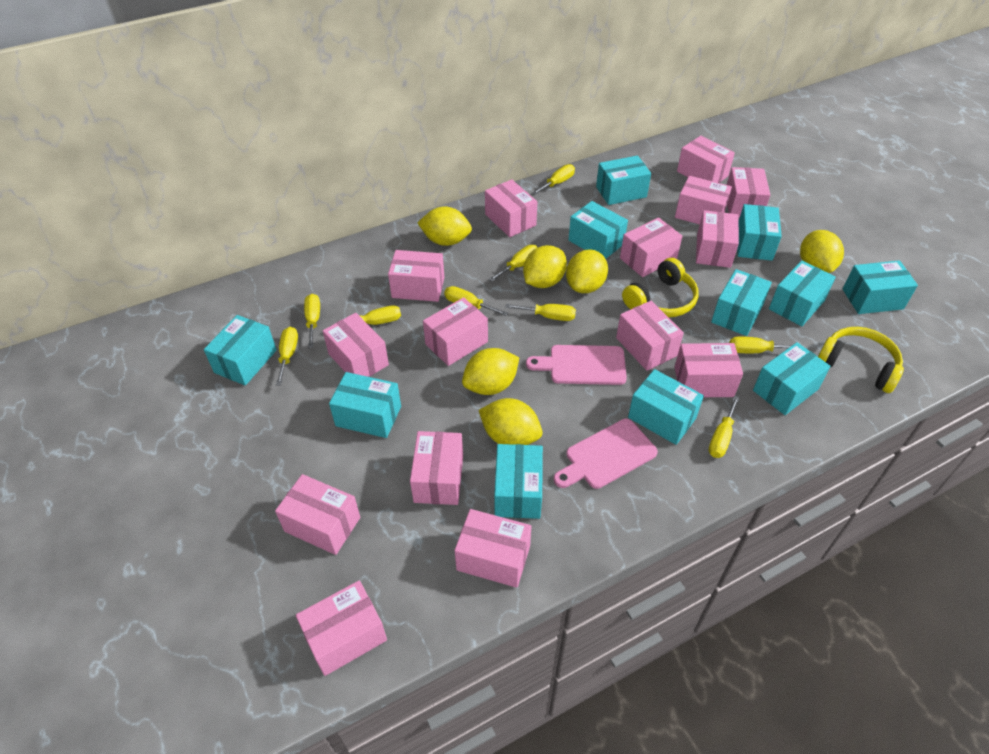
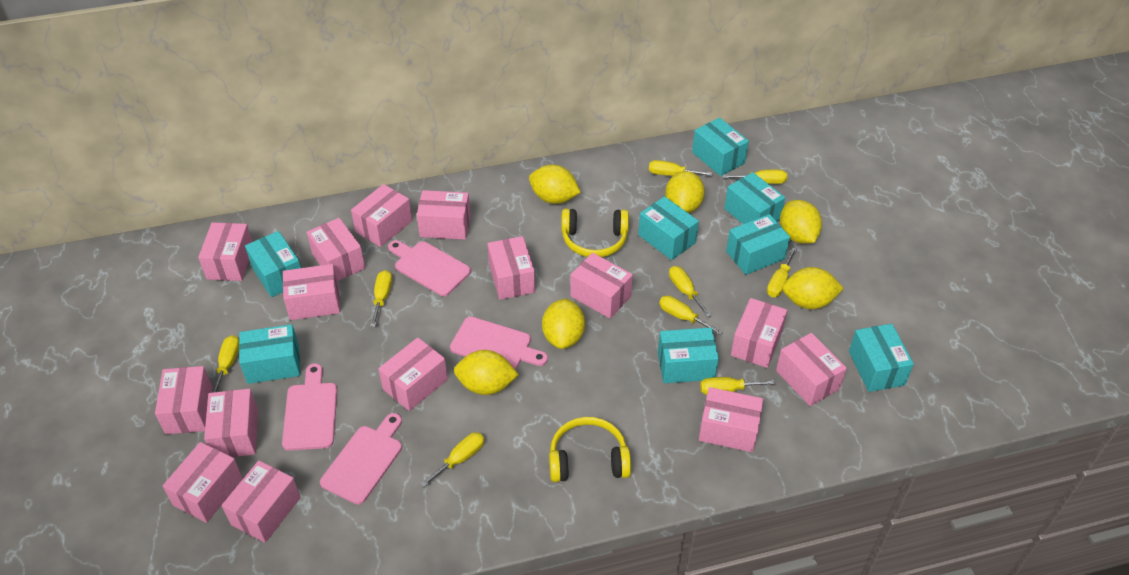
pink cutting board: 2 -> 4
turquoise box: 11 -> 8

